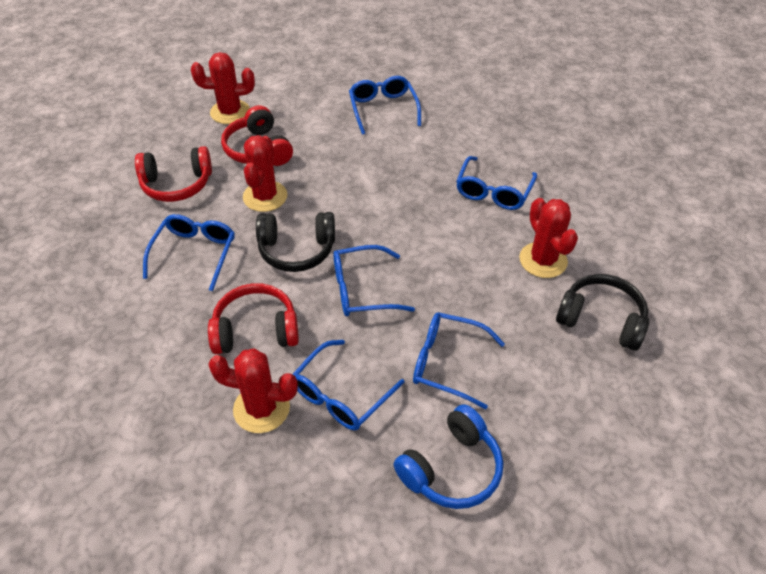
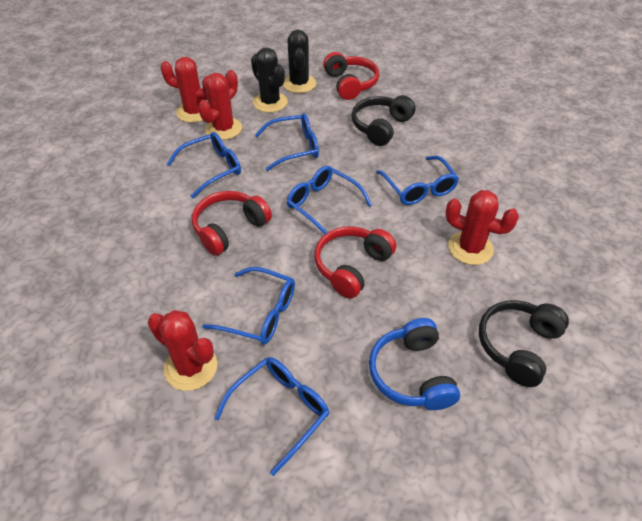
black cactus: 0 -> 2

